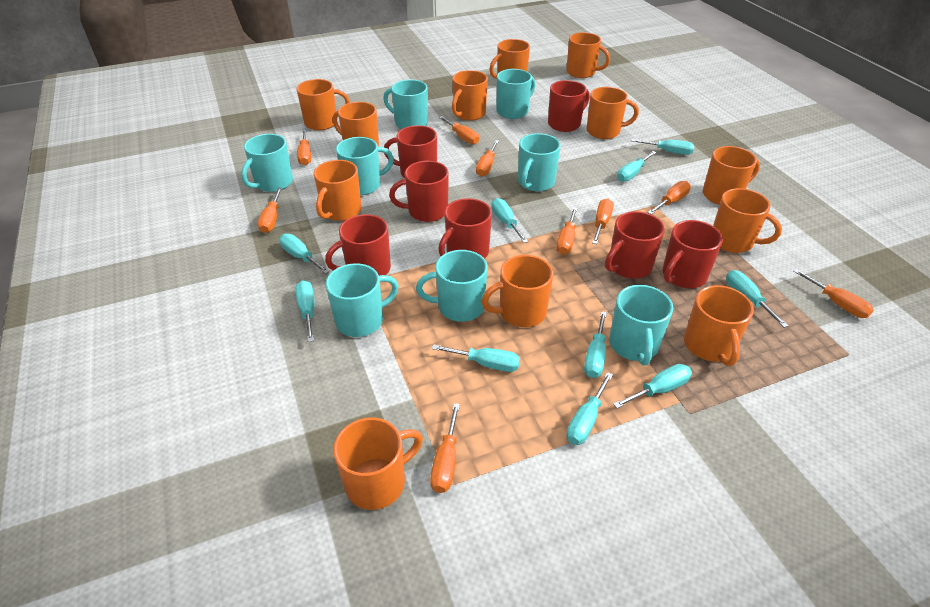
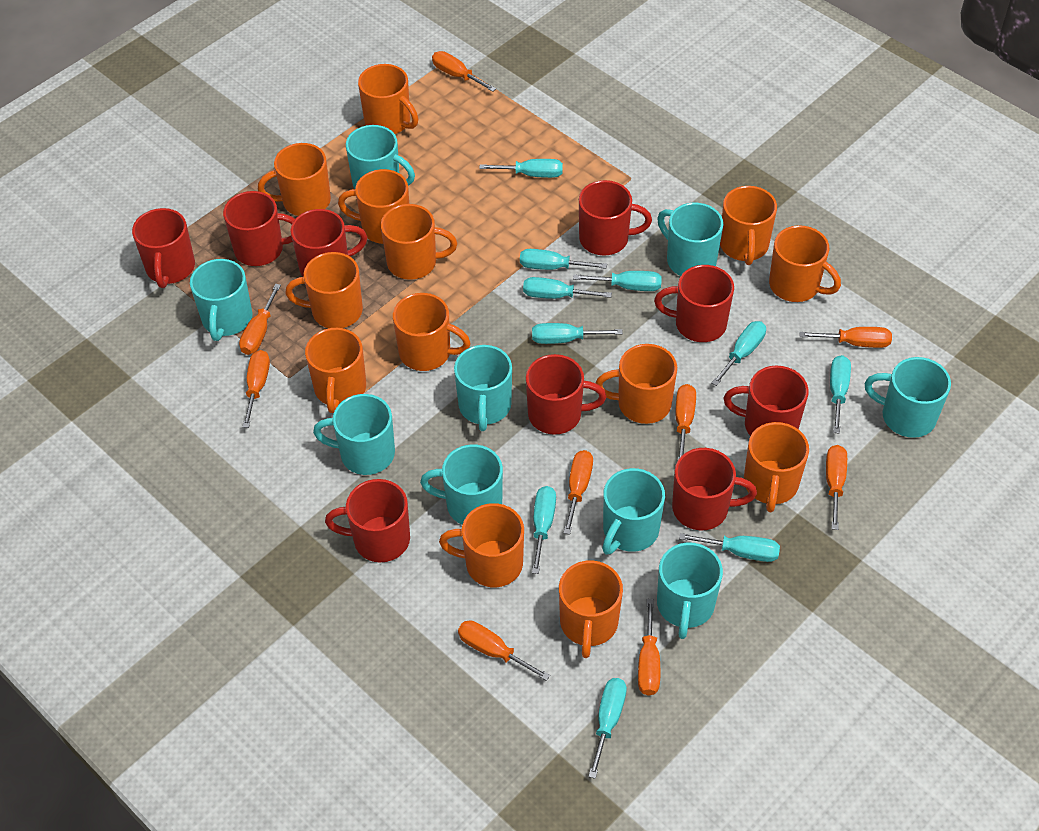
orange mug: 12 -> 13
red mug: 7 -> 9
turquoise mug: 8 -> 9

